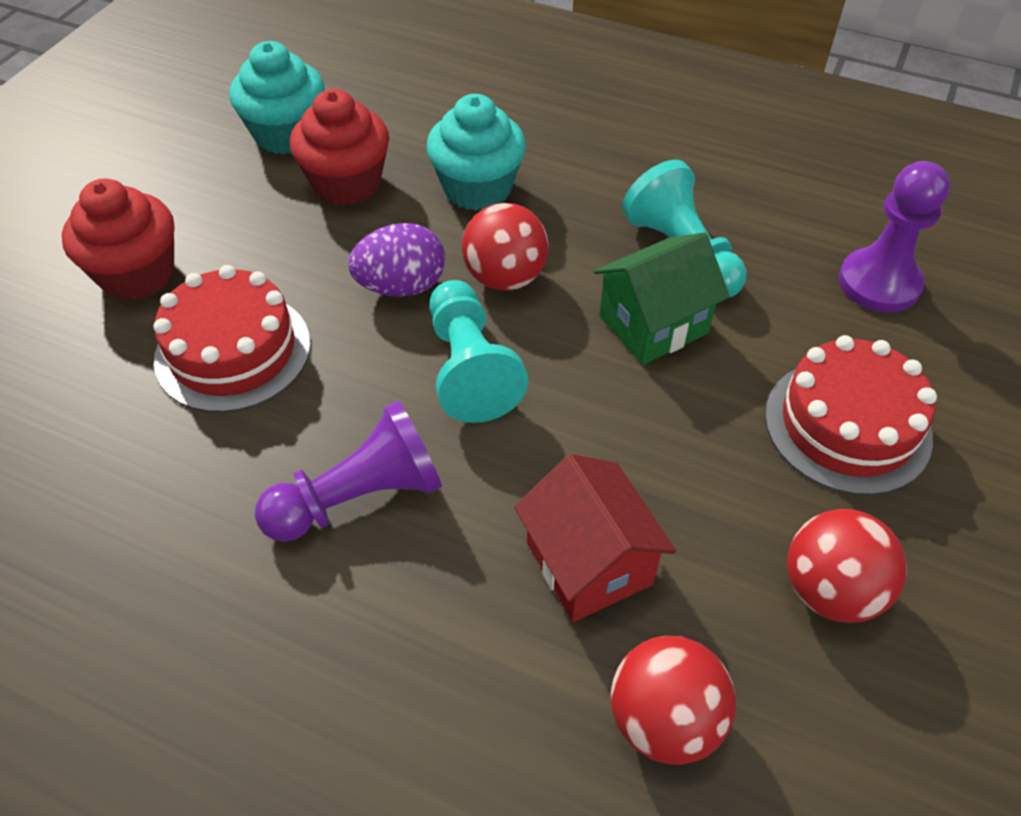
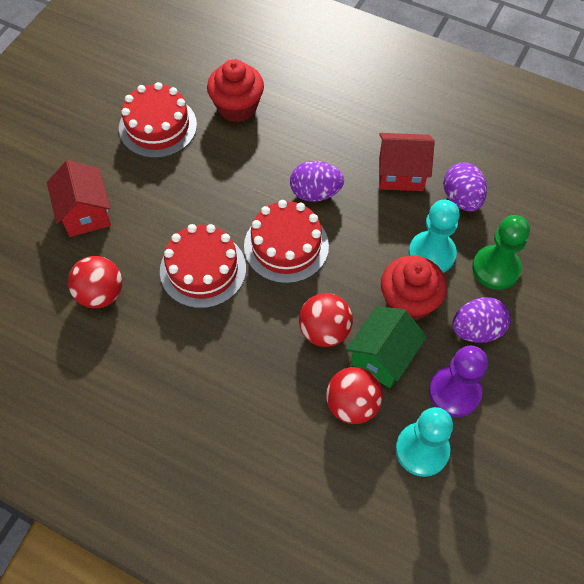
green pawn: 0 -> 1
purple egg: 1 -> 3
purple pawn: 2 -> 1
red cake: 2 -> 3
red house: 1 -> 2
turquoise cupcake: 2 -> 0

